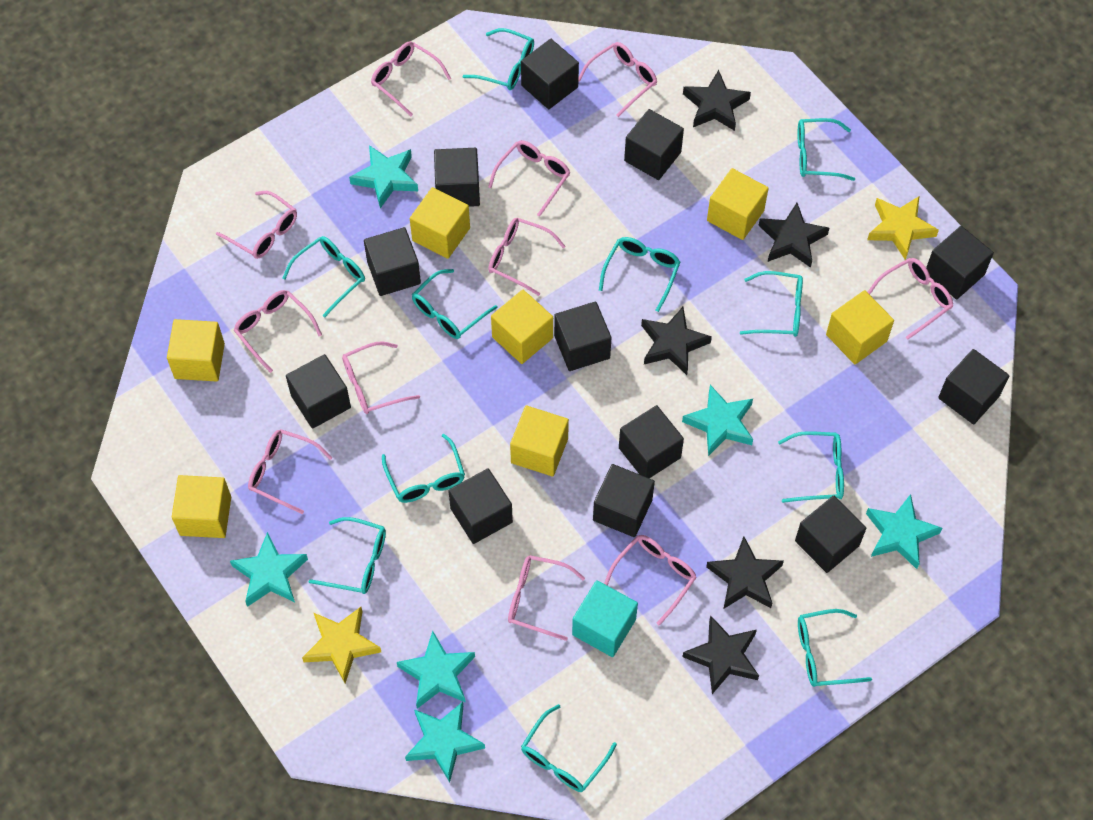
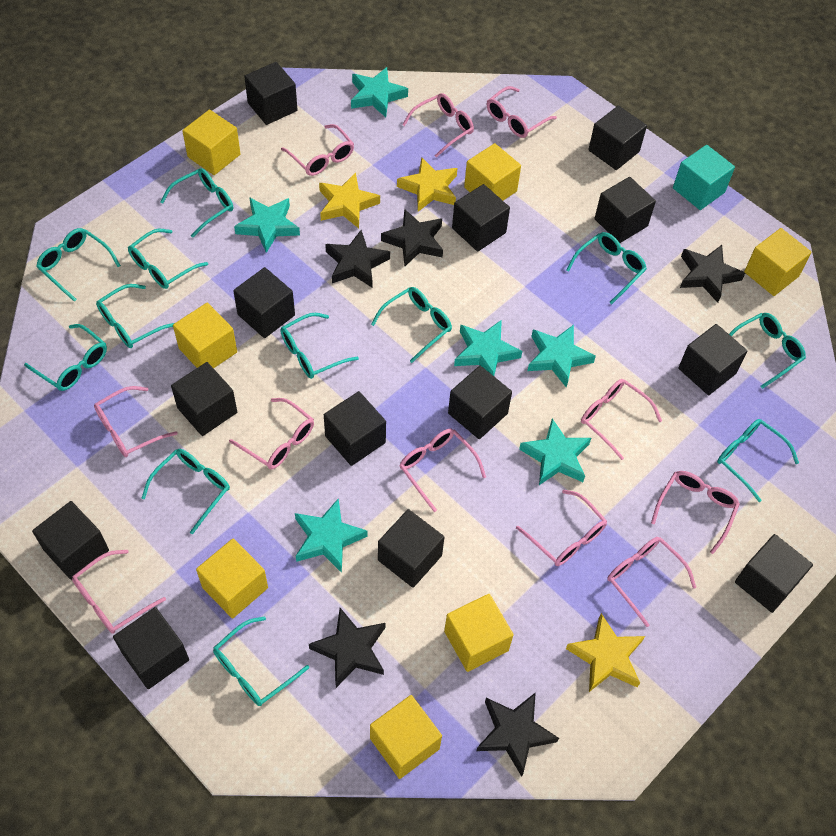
black cube: 12 -> 13
turquoise glasses: 11 -> 12
yellow star: 2 -> 3

